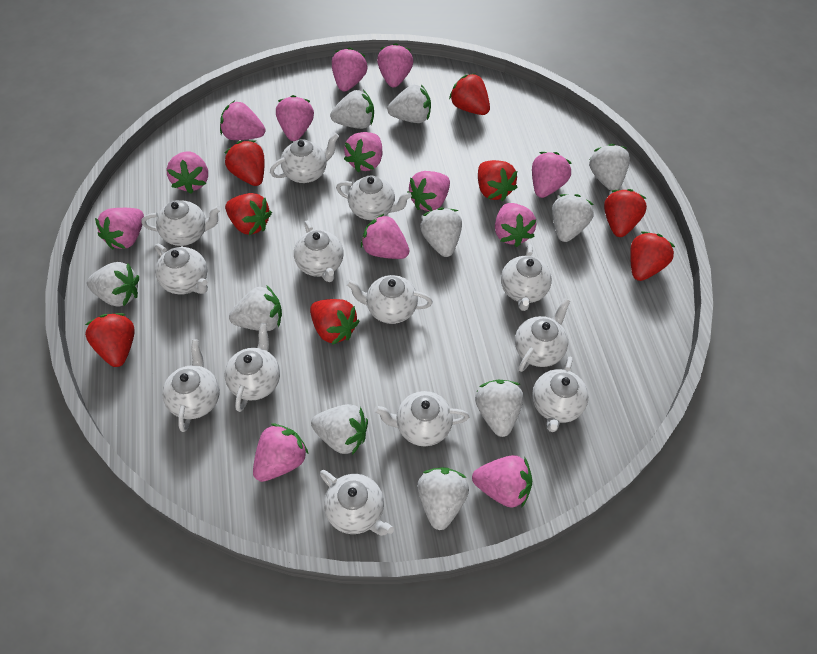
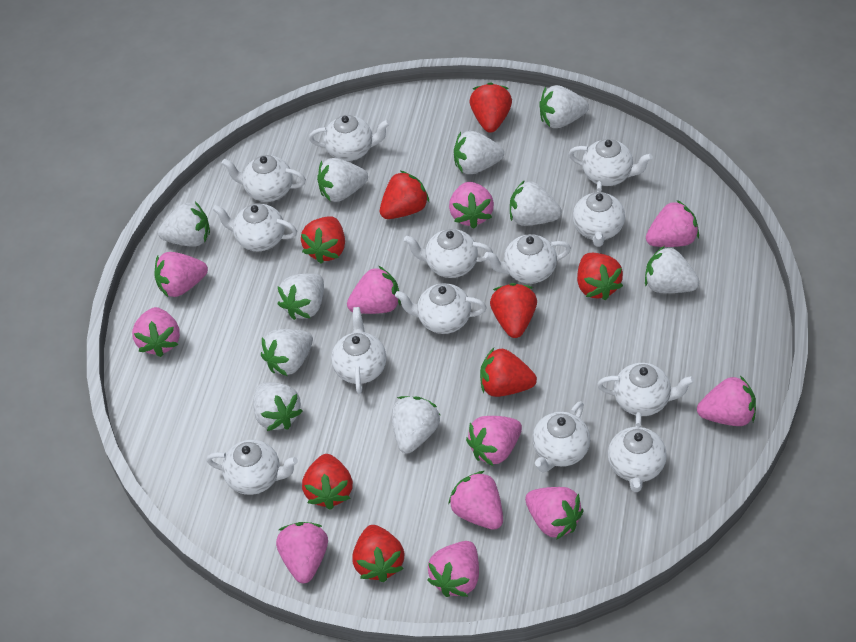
pink strawberry: 13 -> 11

